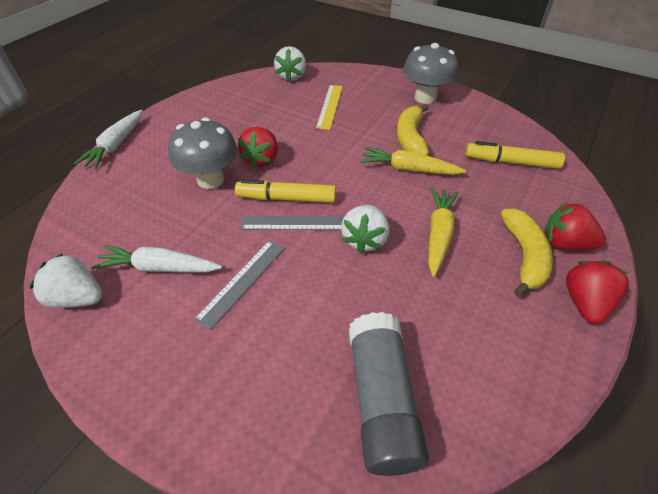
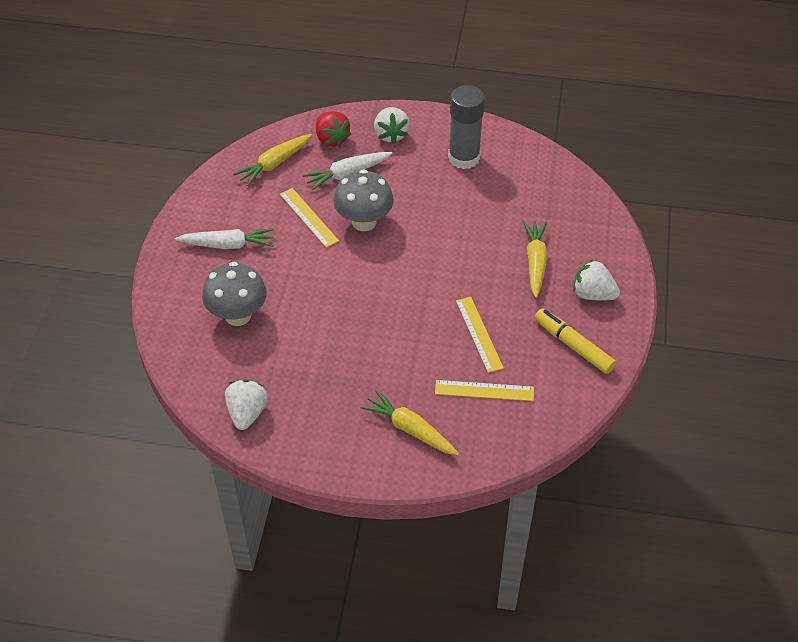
grey ruler: 2 -> 0
red strawberry: 3 -> 1
yellow banana: 2 -> 0
yellow carrot: 2 -> 3
yellow marker: 2 -> 1
yellow ruler: 1 -> 3

